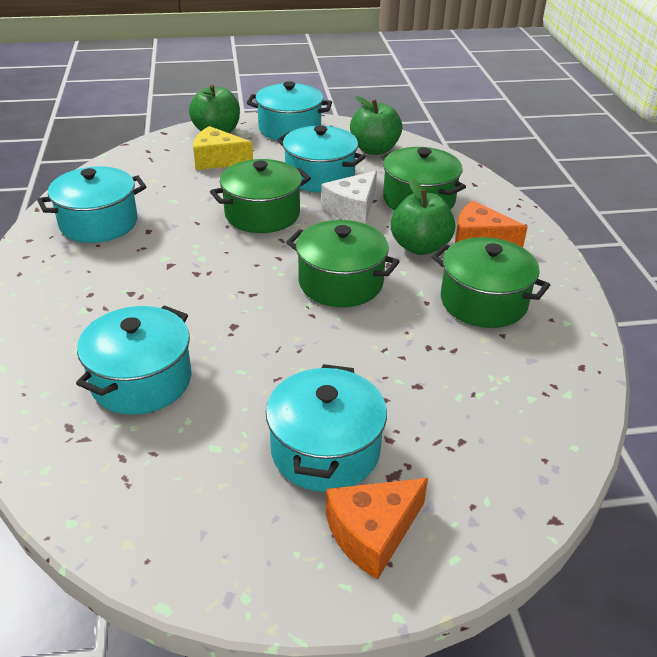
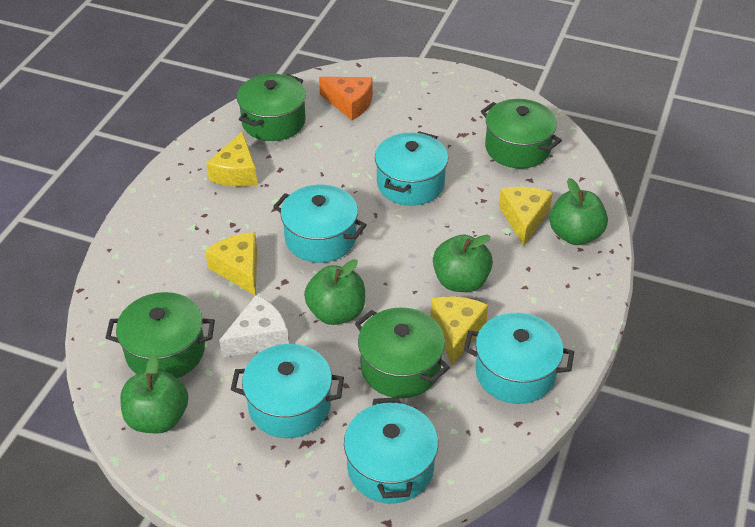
green apple: 3 -> 4
orange cheese: 2 -> 1
yellow cheese: 1 -> 4

